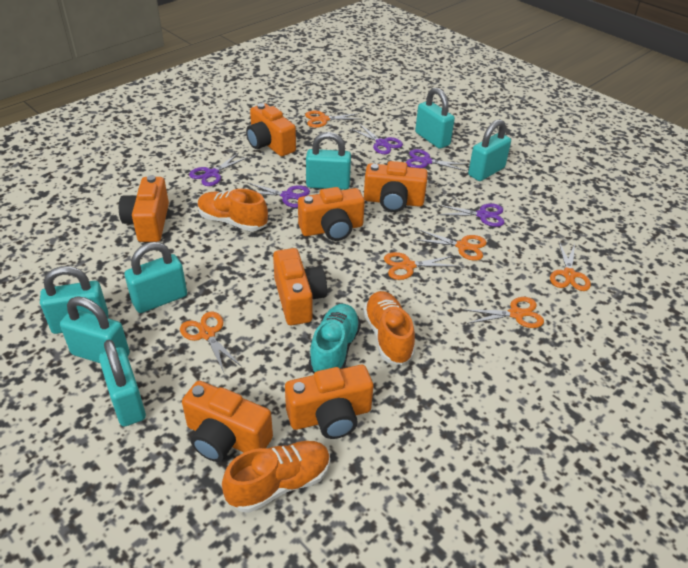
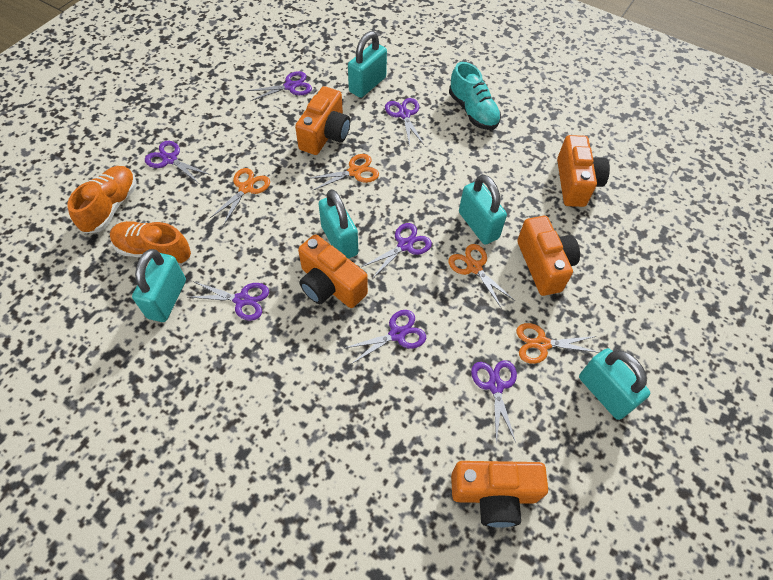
orange camera: 7 -> 5
orange scissors: 6 -> 4
orange shoe: 3 -> 2
purple scissors: 5 -> 7
turquoise padlock: 7 -> 5

